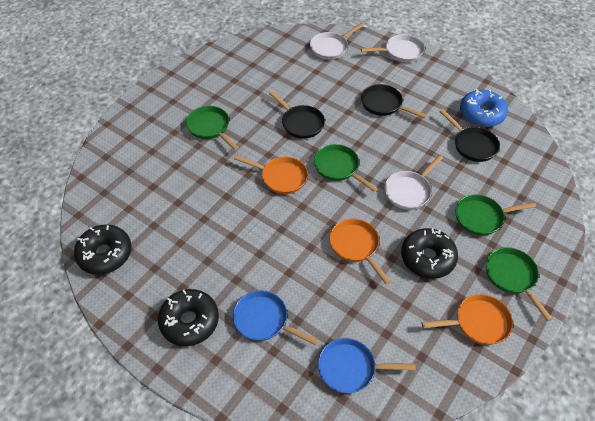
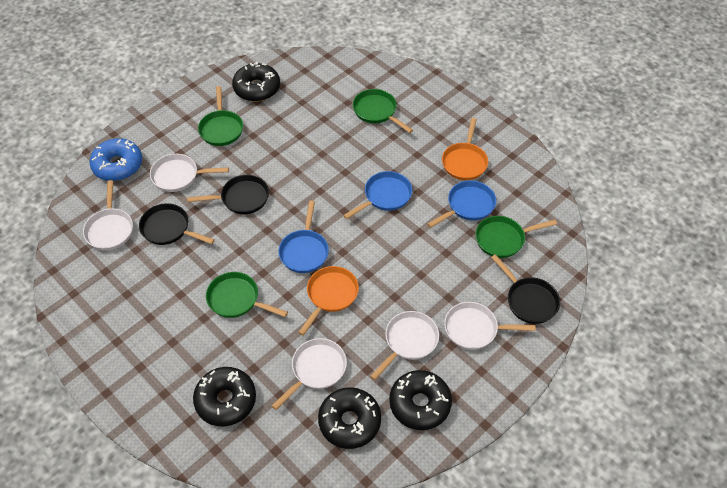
black donut: 3 -> 4
blue pan: 2 -> 3
orange pan: 3 -> 2
white pan: 3 -> 5

